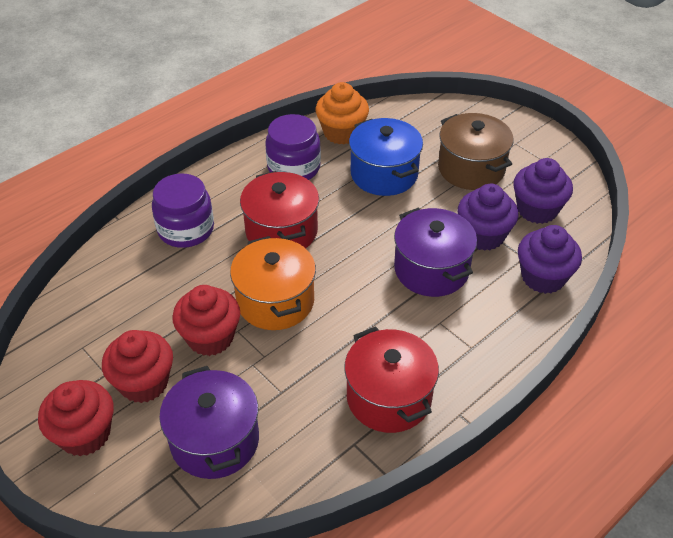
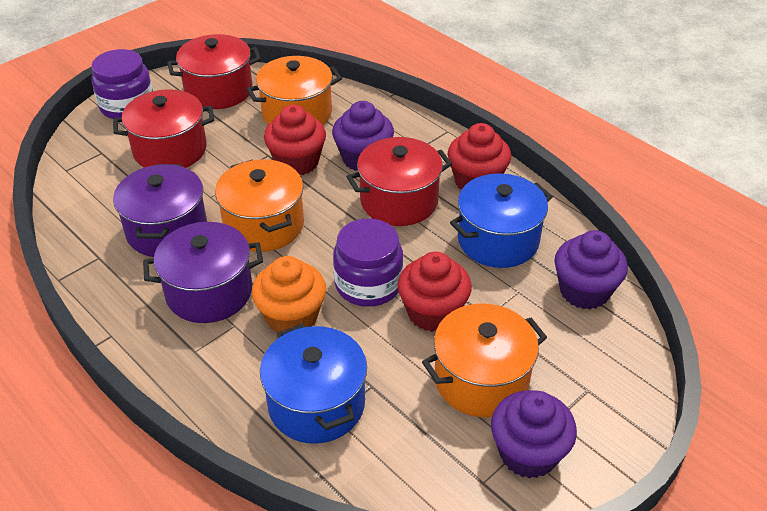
blue pot: 1 -> 2
brown pot: 1 -> 0
orange pot: 1 -> 3
red pot: 2 -> 3

